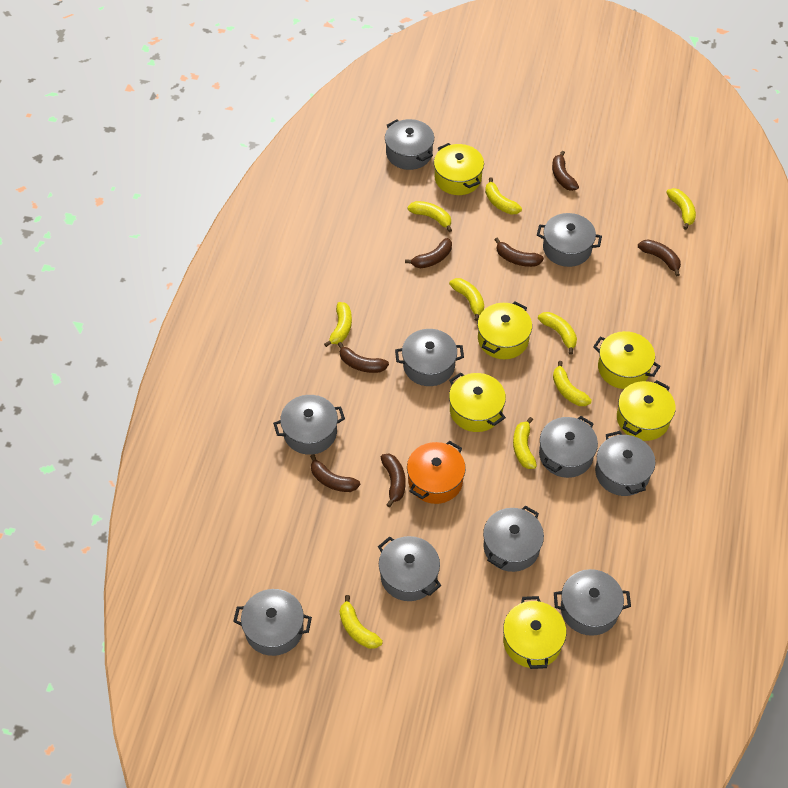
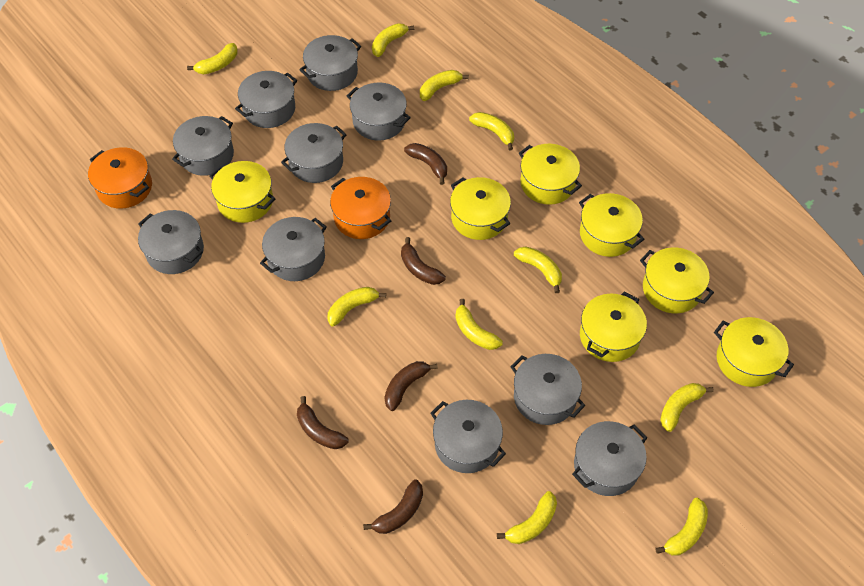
brown banana: 7 -> 5
orange pot: 1 -> 2
yellow banana: 9 -> 10
yellow pot: 6 -> 7

